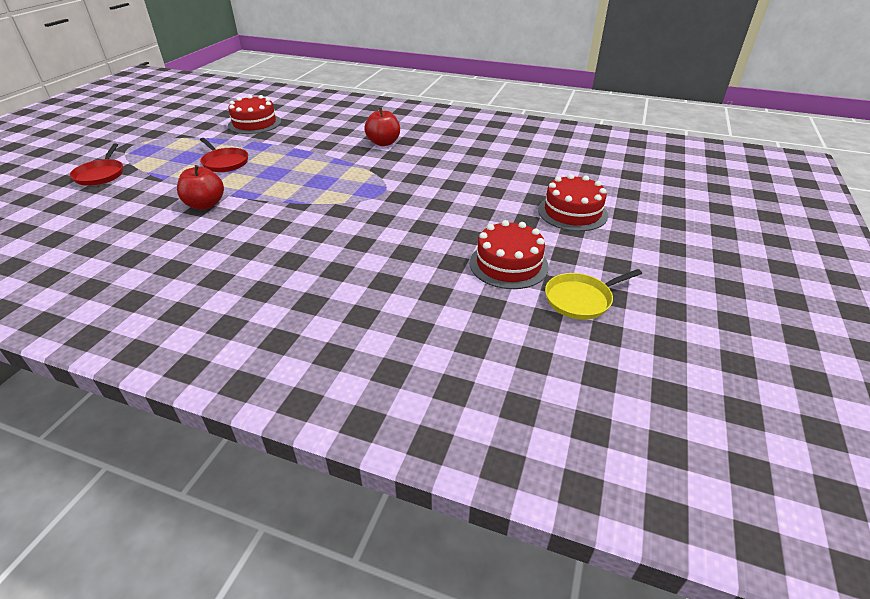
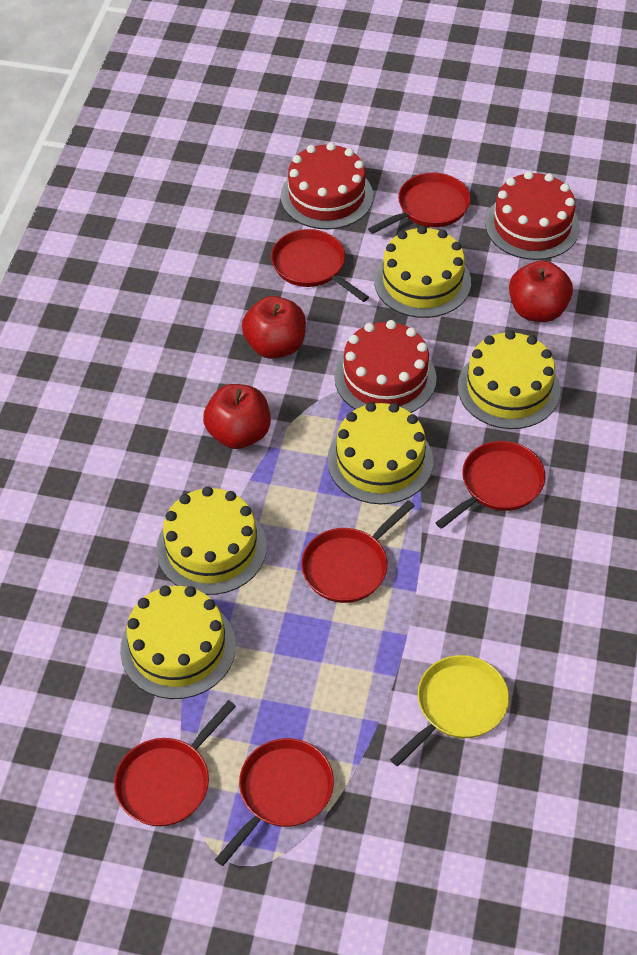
red apple: 2 -> 3
red pan: 2 -> 6
yellow cake: 0 -> 5

